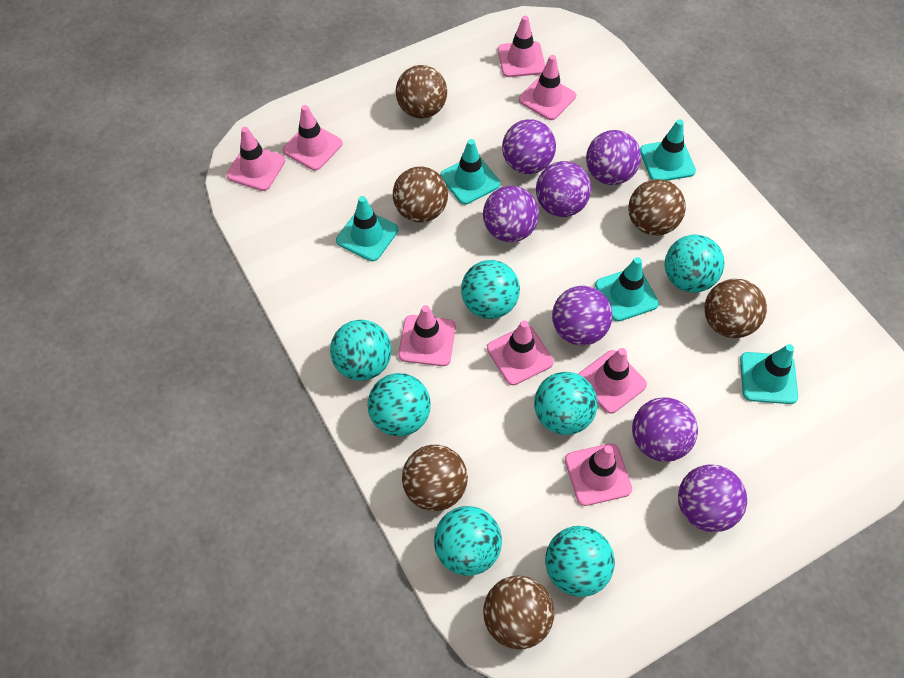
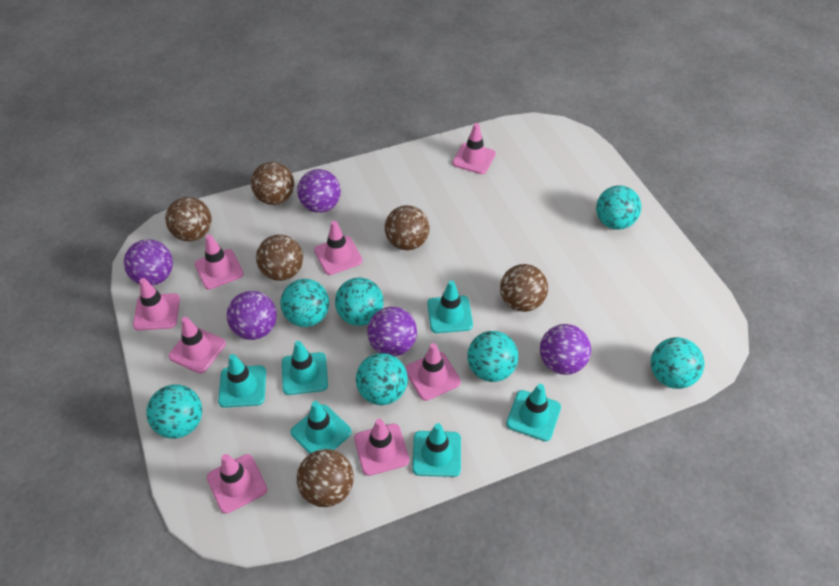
purple ball: 7 -> 5
turquoise traffic cone: 5 -> 6

